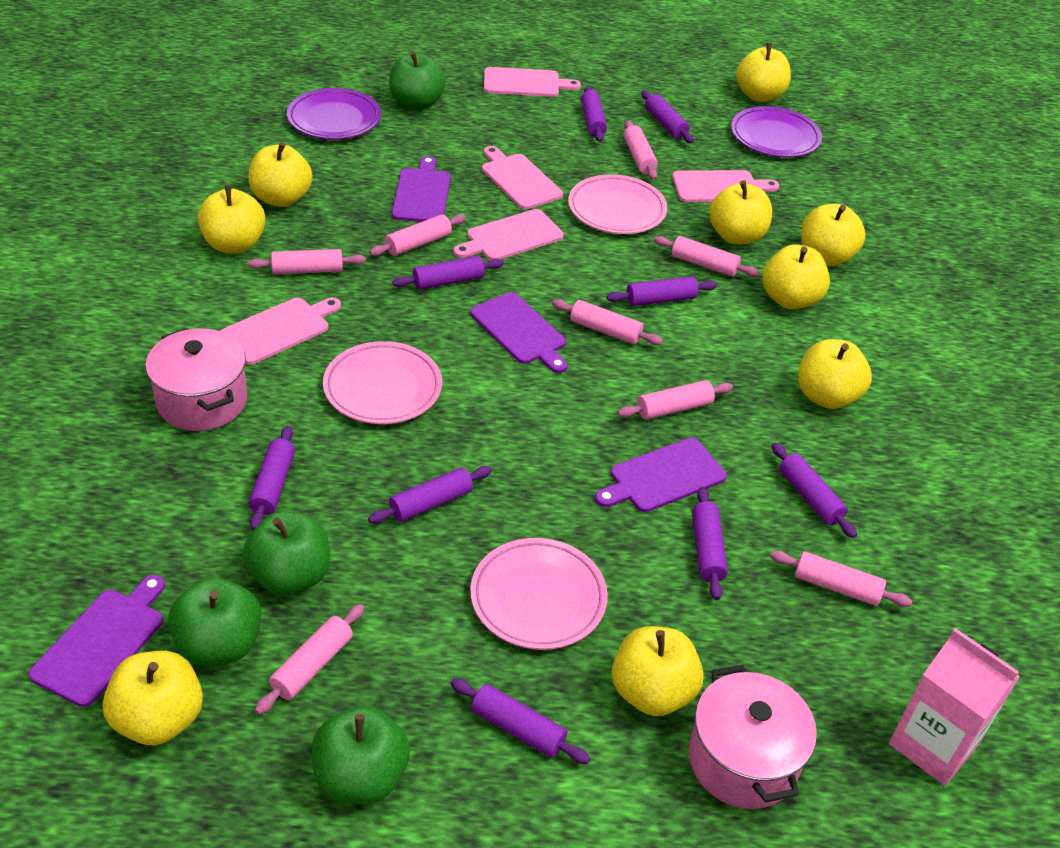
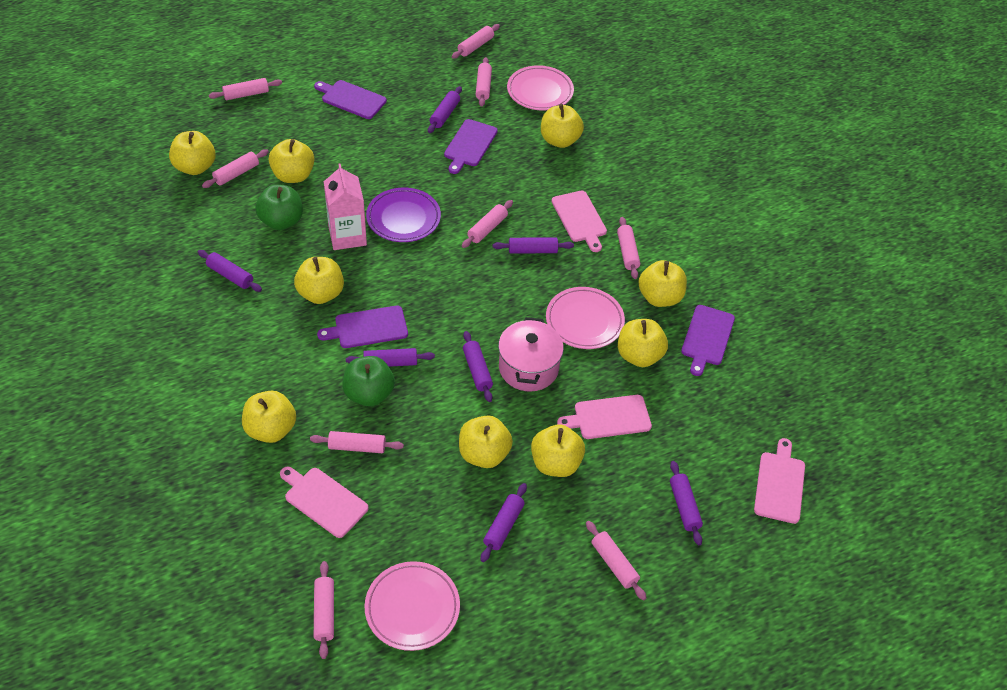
green apple: 4 -> 2
pink cutting board: 5 -> 4
pink pot: 2 -> 1
pink rolling pin: 8 -> 9
purple plate: 2 -> 1
purple rolling pin: 9 -> 7

